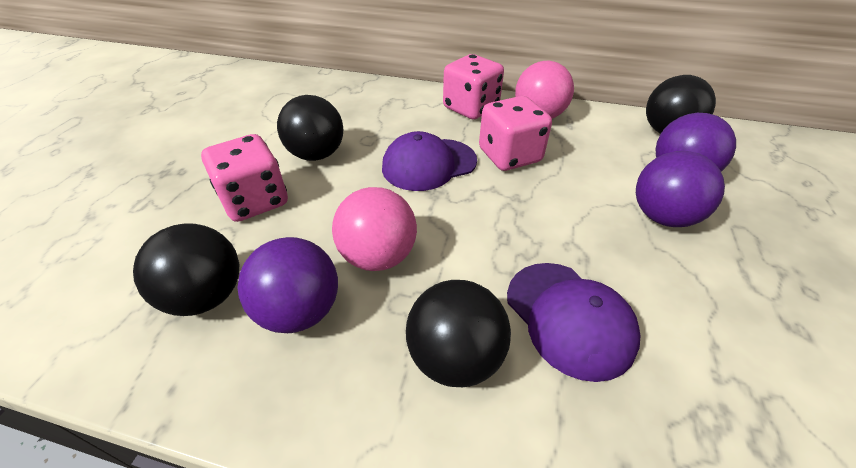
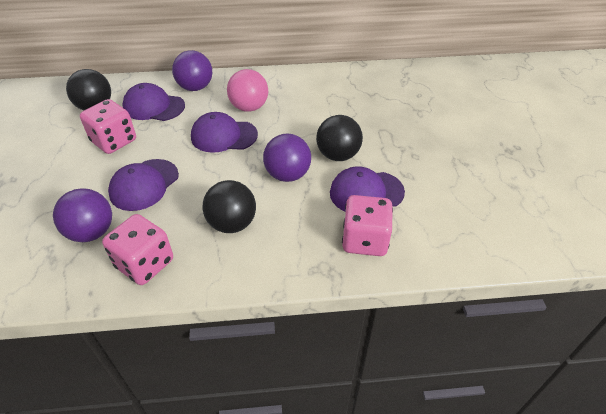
black ball: 4 -> 3
pink ball: 2 -> 1
purple cap: 2 -> 4

